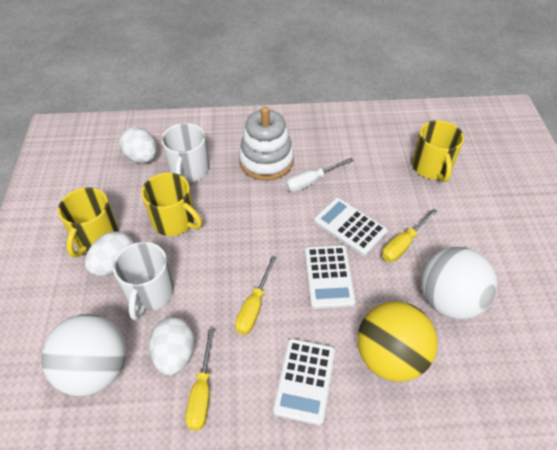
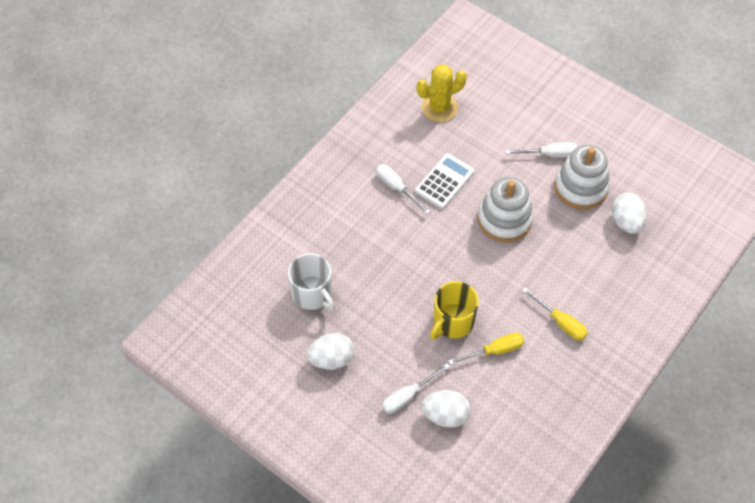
white ball: 2 -> 0
white calculator: 3 -> 1
white mug: 2 -> 1
white screwdriver: 1 -> 3
white stacking toy: 1 -> 2
yellow ball: 1 -> 0
yellow cactus: 0 -> 1
yellow mug: 3 -> 1
yellow screwdriver: 3 -> 2

